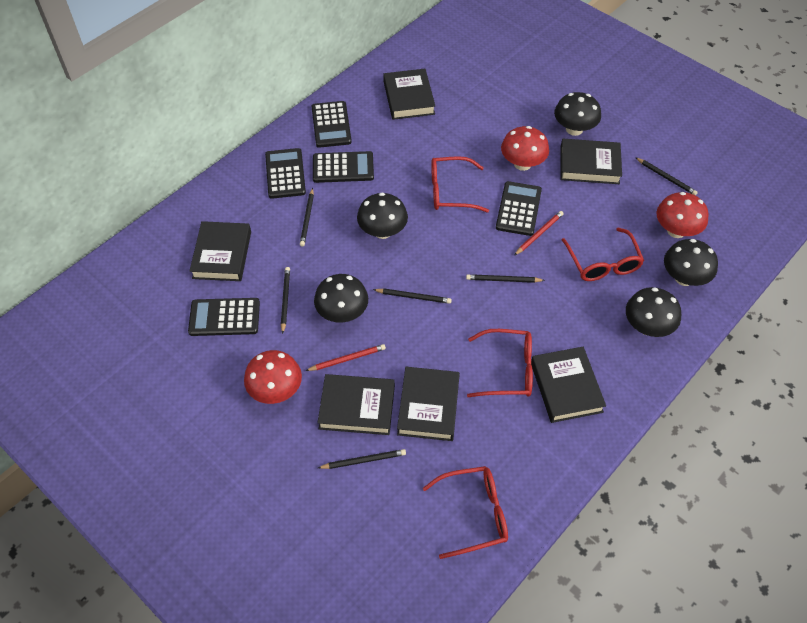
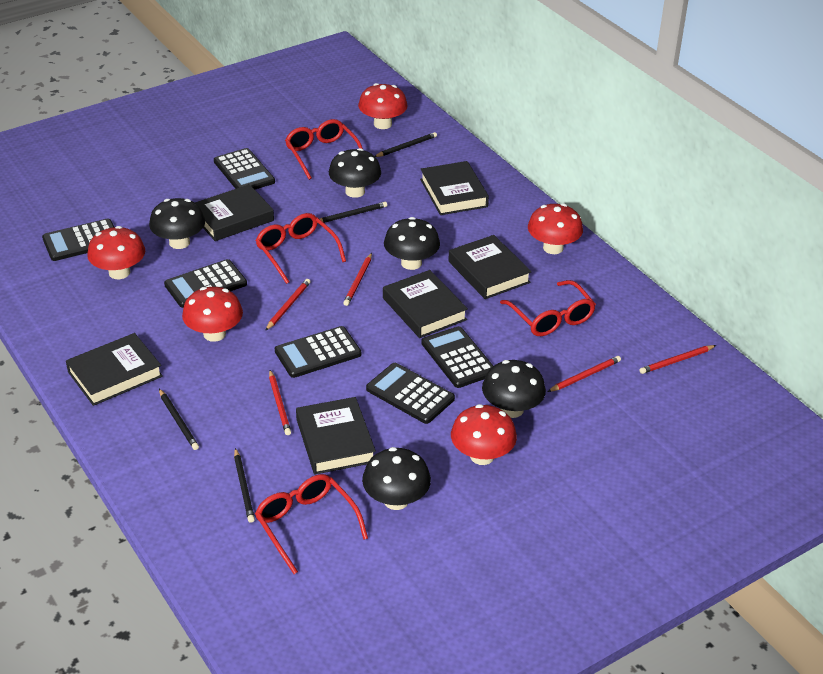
black calculator: 5 -> 6
black pencil: 6 -> 4
red mushroom: 3 -> 5
red pencil: 2 -> 5

